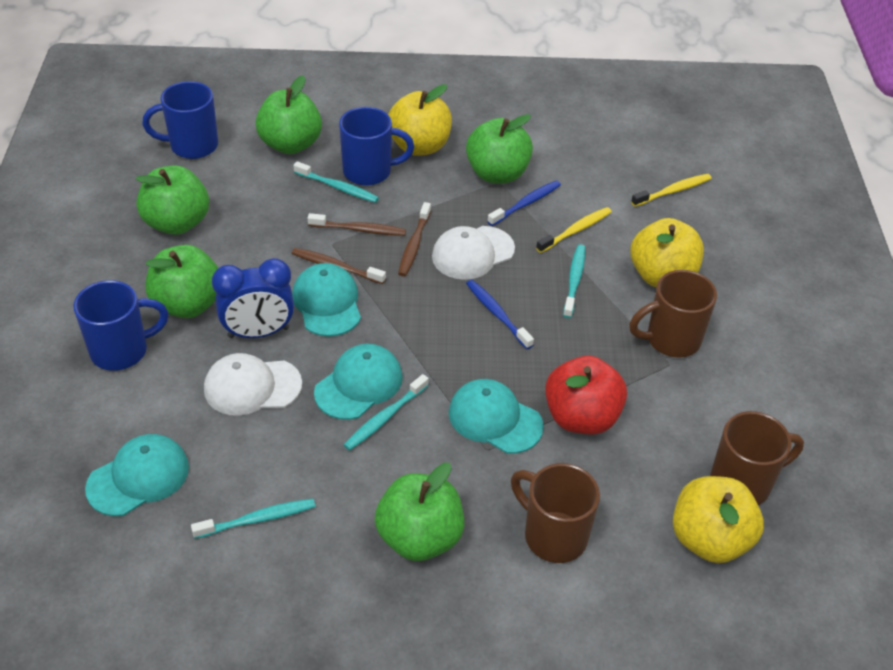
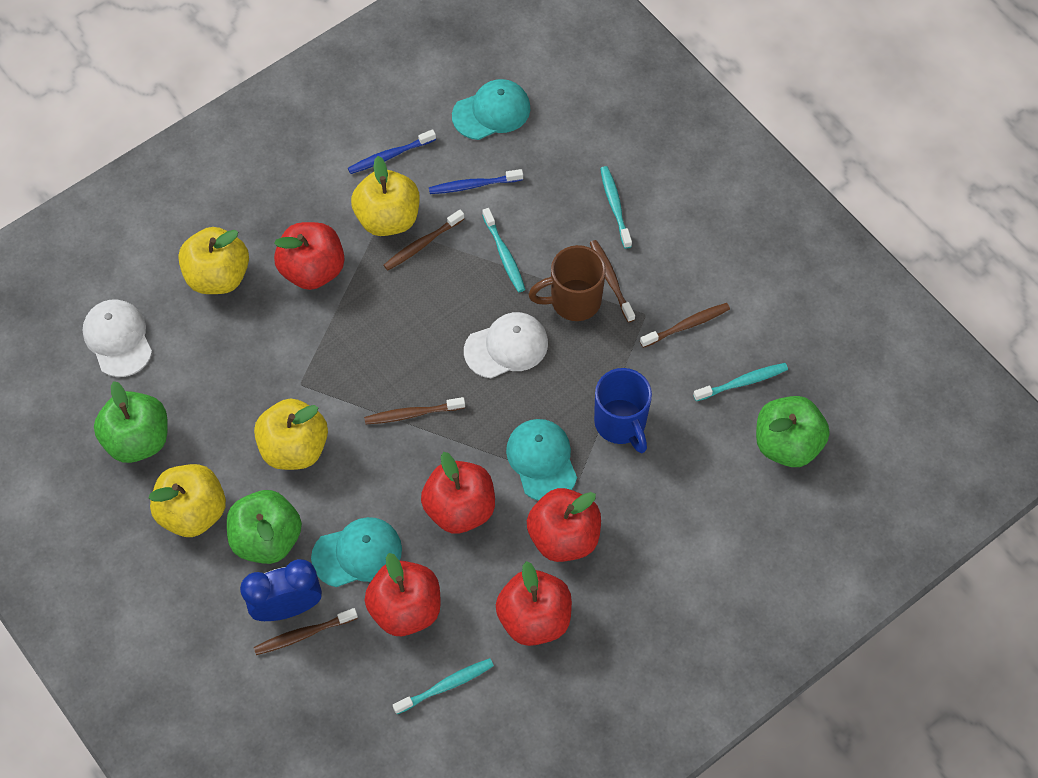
blue mug: 3 -> 1
brown mug: 3 -> 1
brown toothbrush: 3 -> 5
green apple: 5 -> 3
red apple: 1 -> 5
turquoise cap: 4 -> 3
yellow apple: 3 -> 4
yellow toothbrush: 2 -> 0

